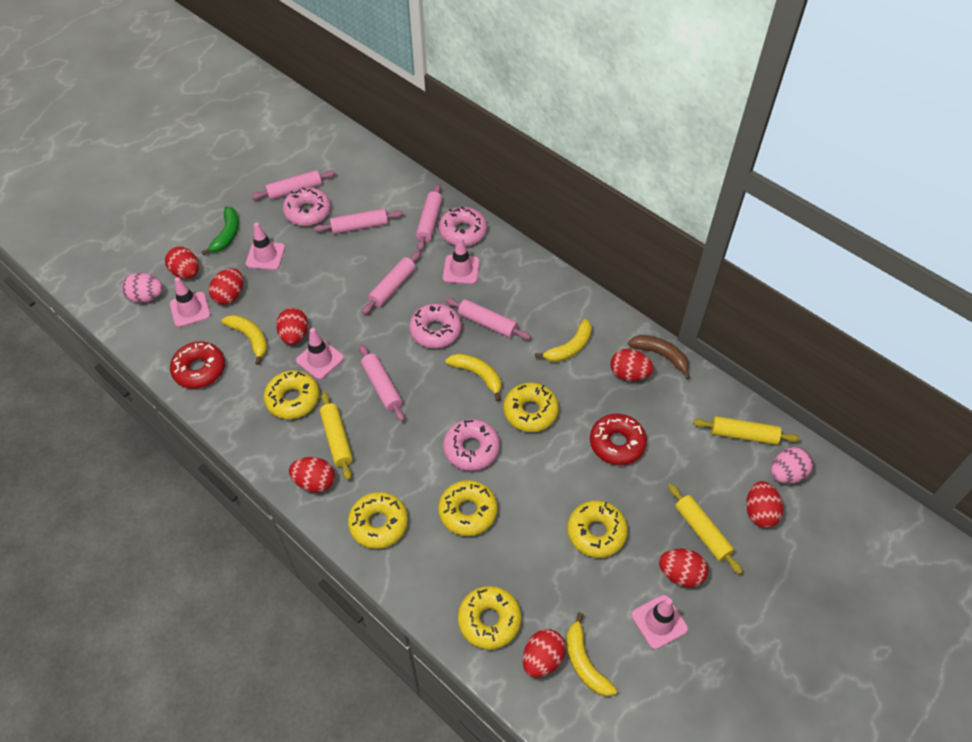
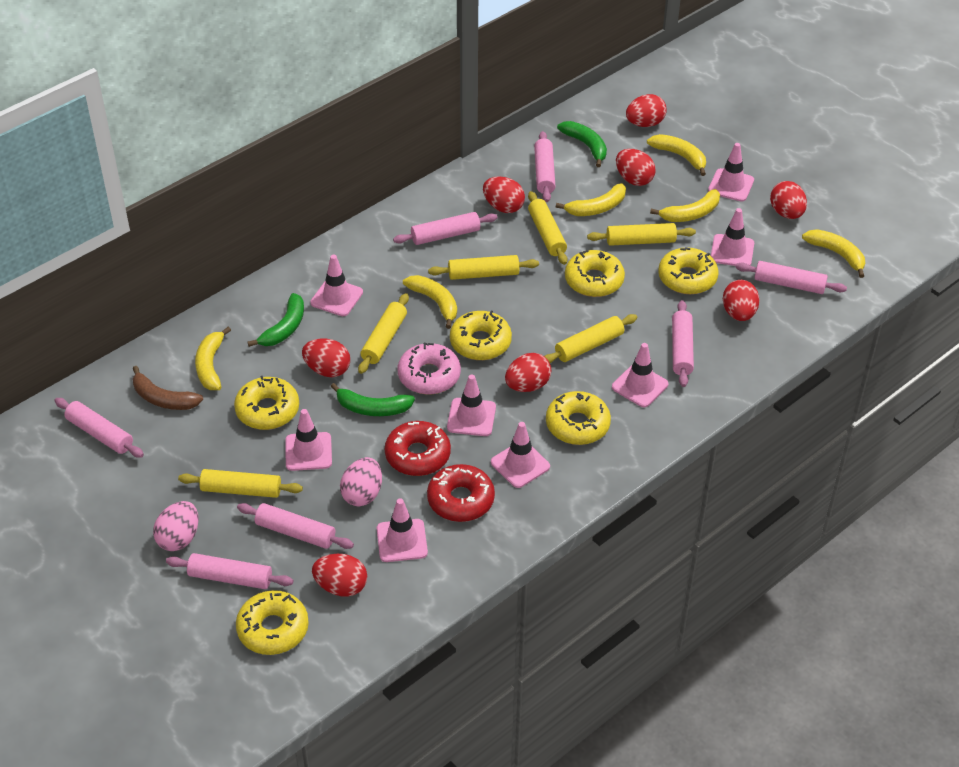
green banana: 1 -> 3
pink donut: 4 -> 1
pink rolling pin: 6 -> 7
pink traffic cone: 5 -> 8
yellow banana: 4 -> 6
yellow rolling pin: 3 -> 6

